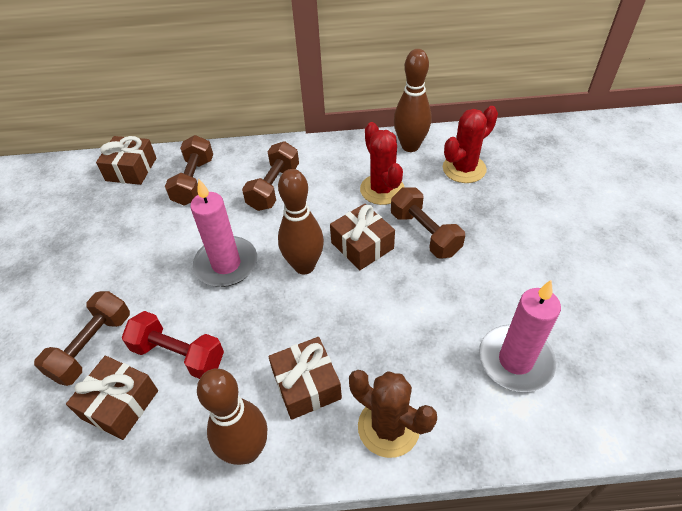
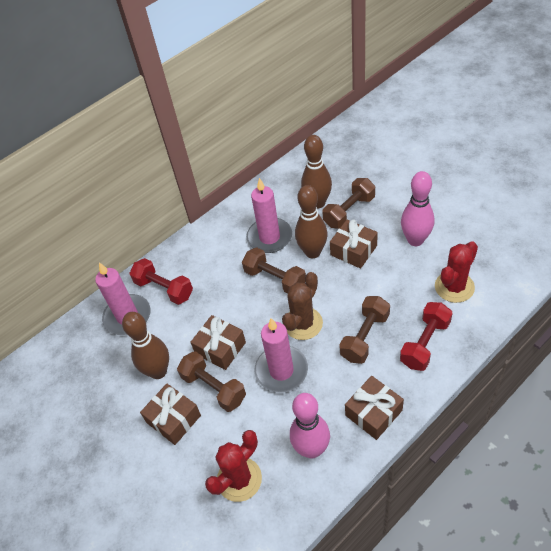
pink bowling pin: 0 -> 2
pink candle: 2 -> 3
red dumbbell: 1 -> 2

